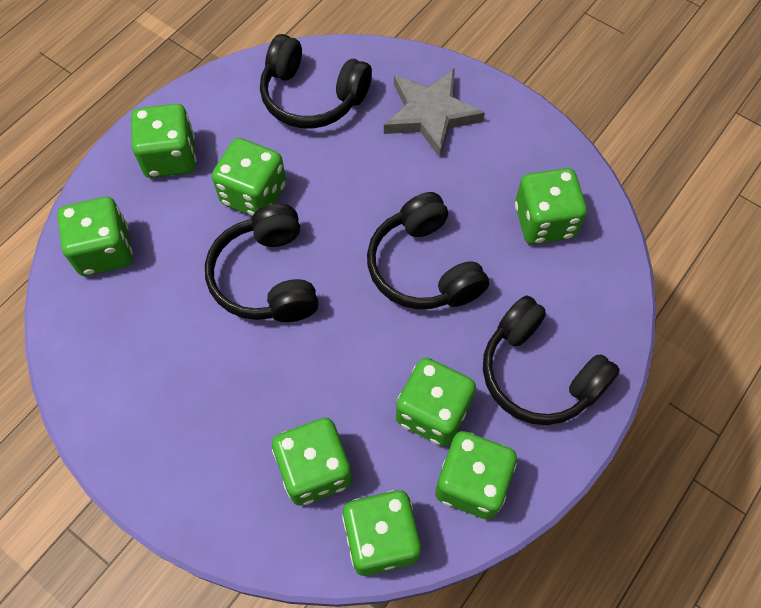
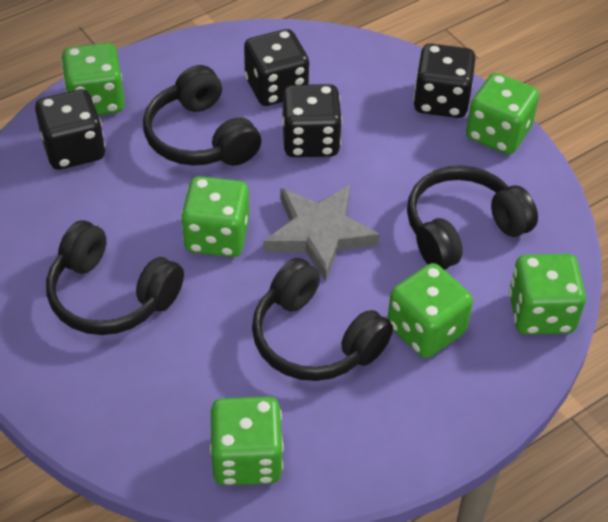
black dice: 0 -> 4
green dice: 8 -> 6

